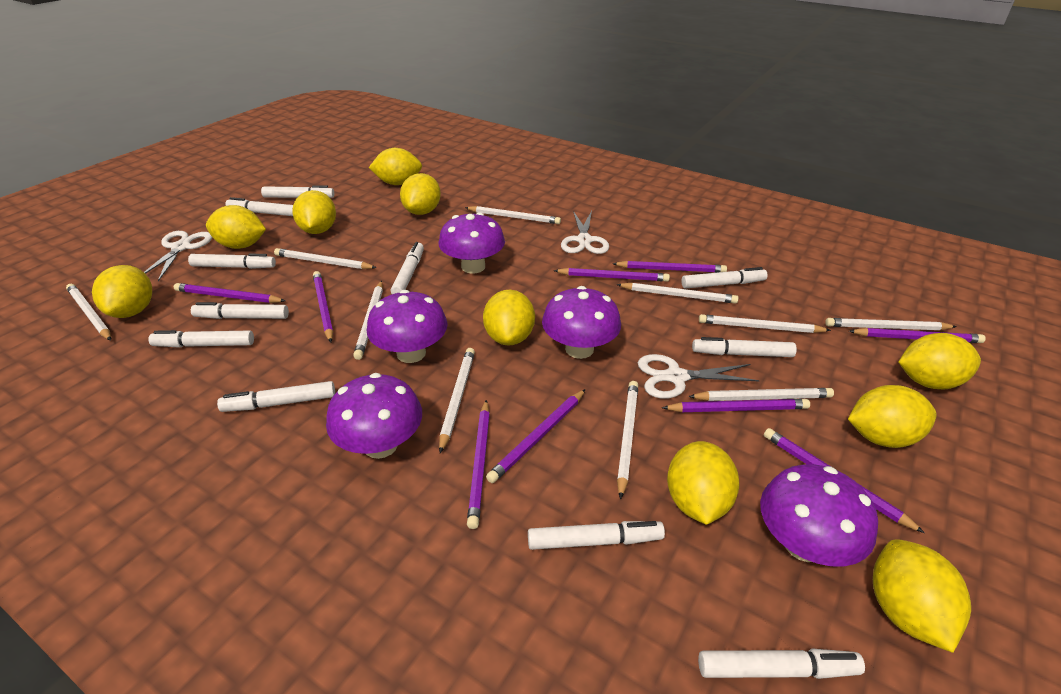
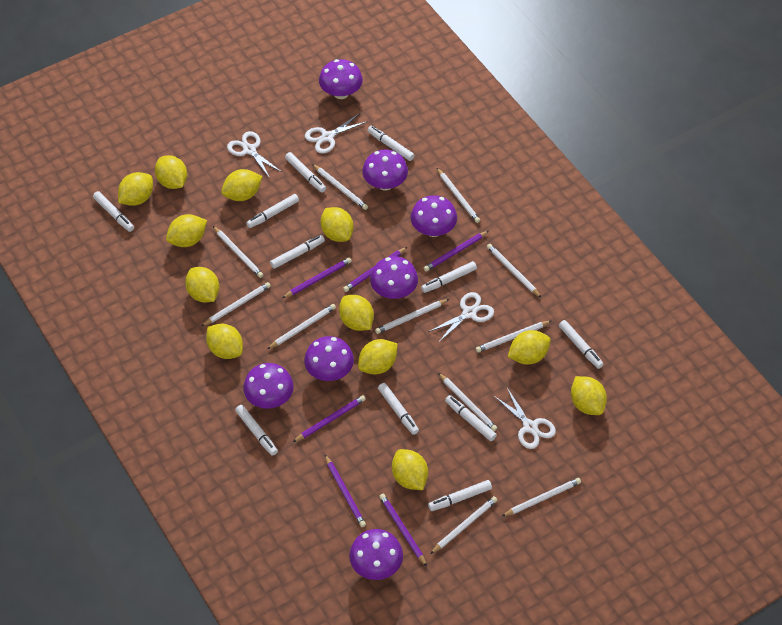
purple mushroom: 5 -> 7
purple pencil: 9 -> 6
white pencil: 10 -> 11
white scissors: 3 -> 4
yellow lemon: 10 -> 12

